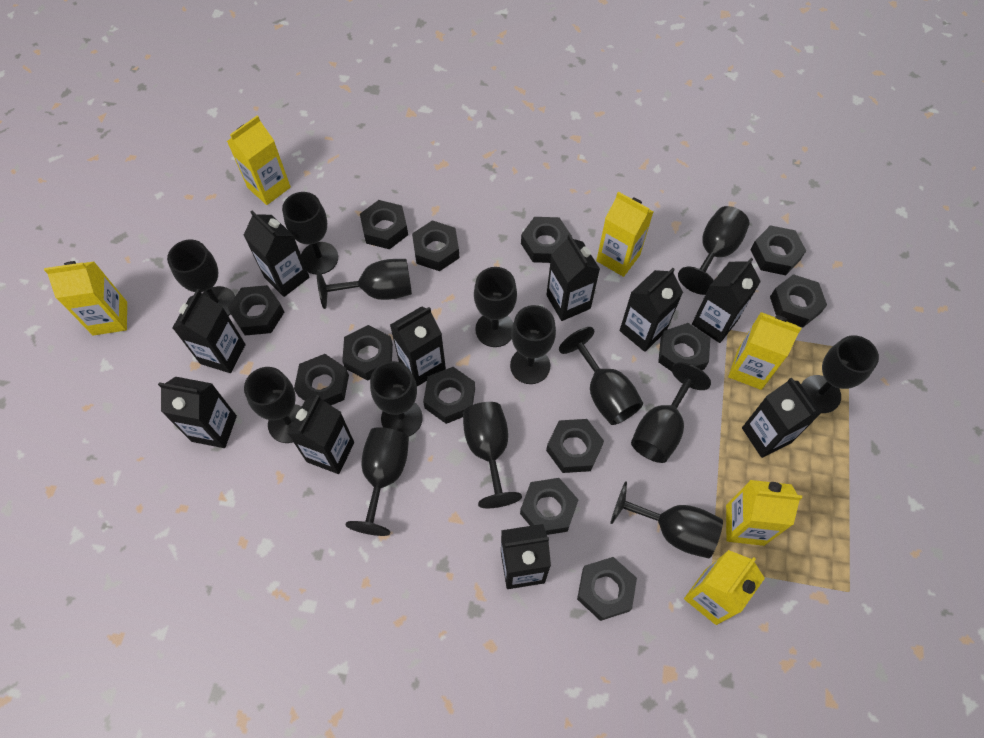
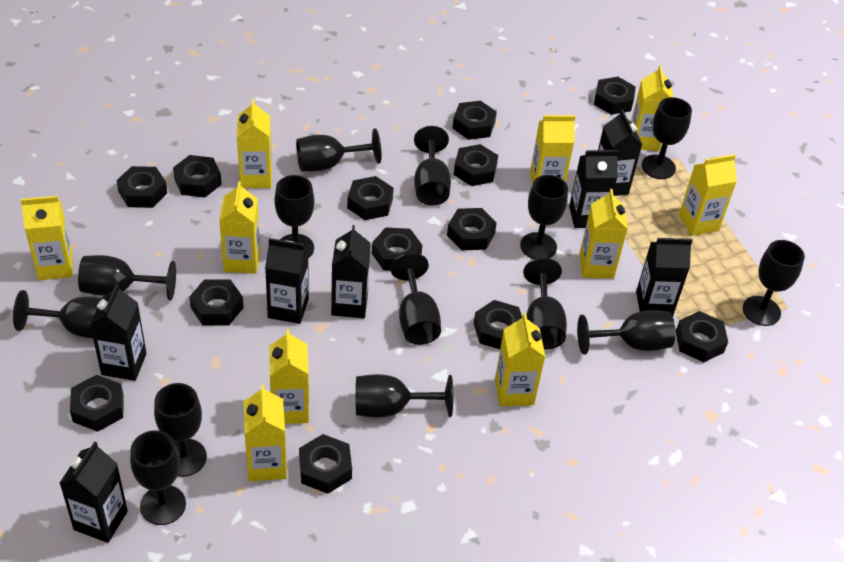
black carton: 10 -> 7
yellow carton: 6 -> 10

